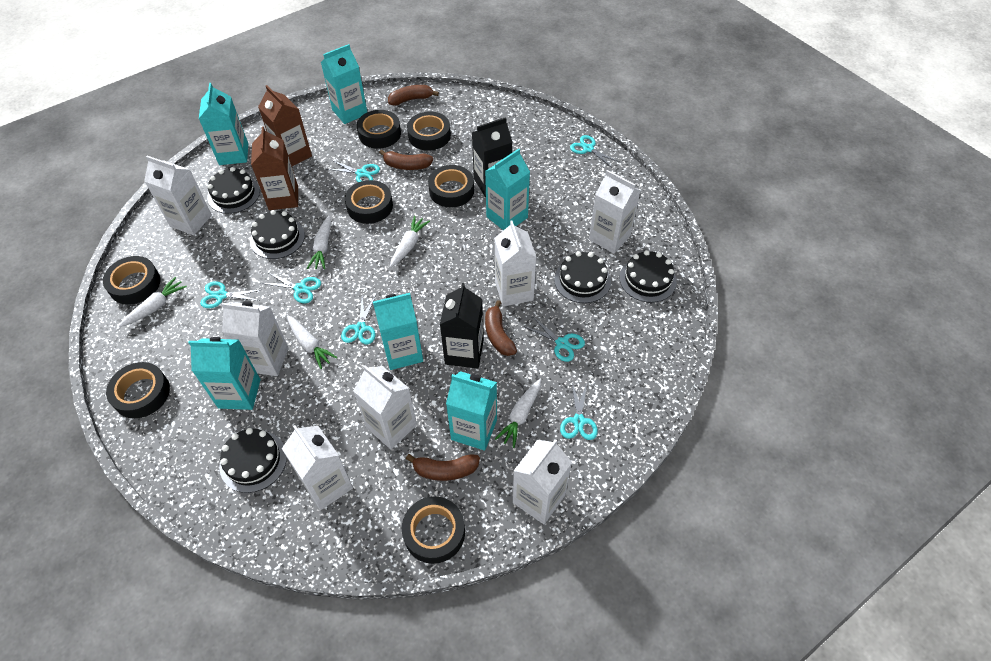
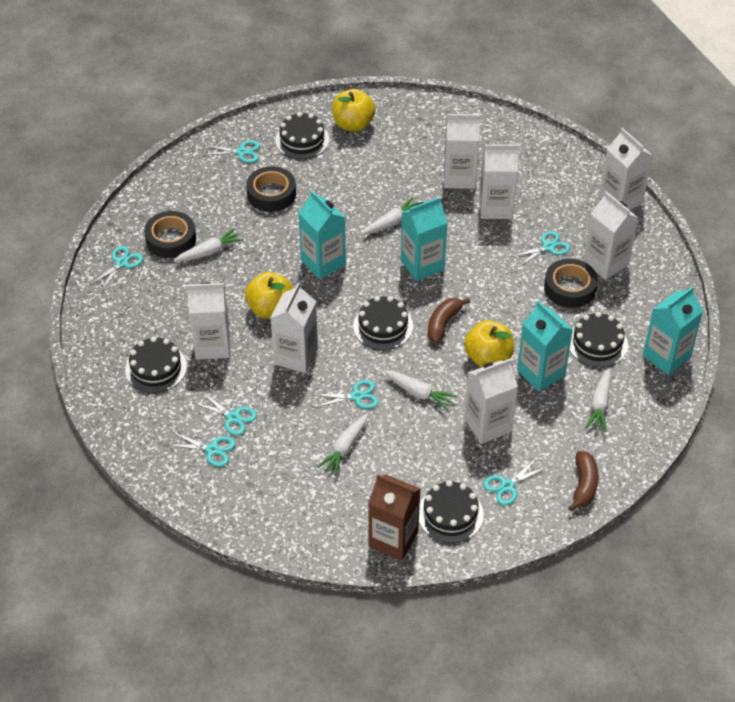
black carton: 2 -> 0
black tape: 7 -> 3
brown banana: 4 -> 2
brown carton: 2 -> 1
turquoise carton: 6 -> 4
yellow apple: 0 -> 3

